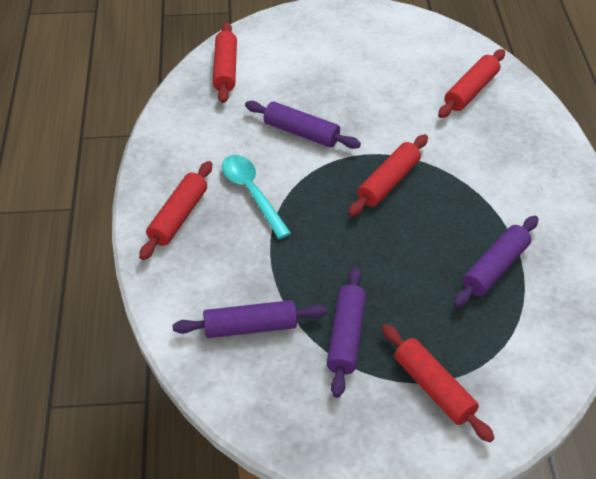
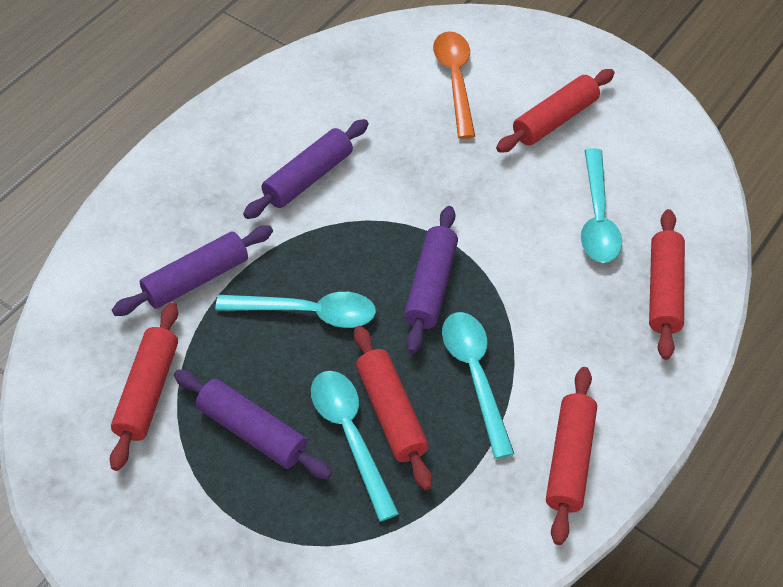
orange spoon: 0 -> 1
turquoise spoon: 1 -> 4

